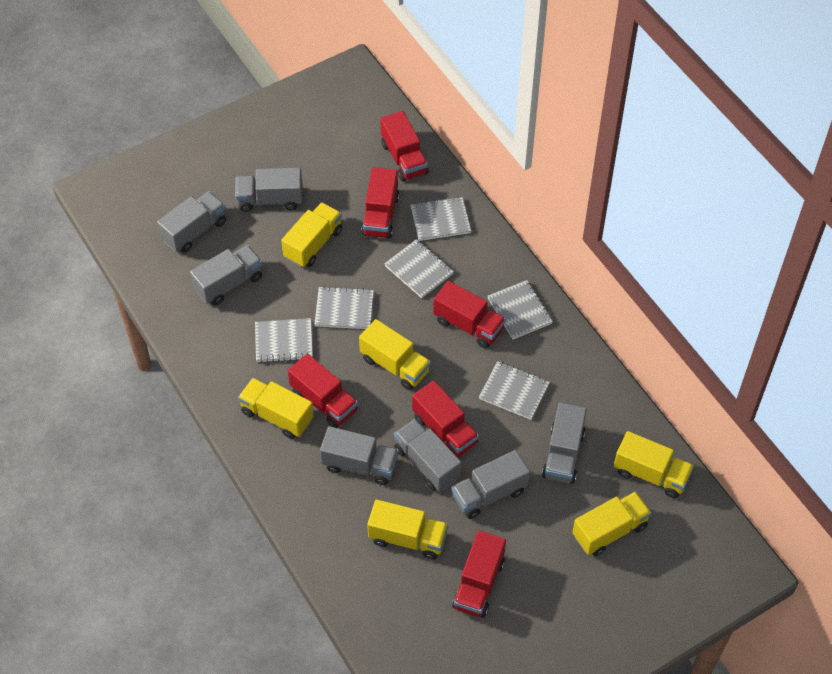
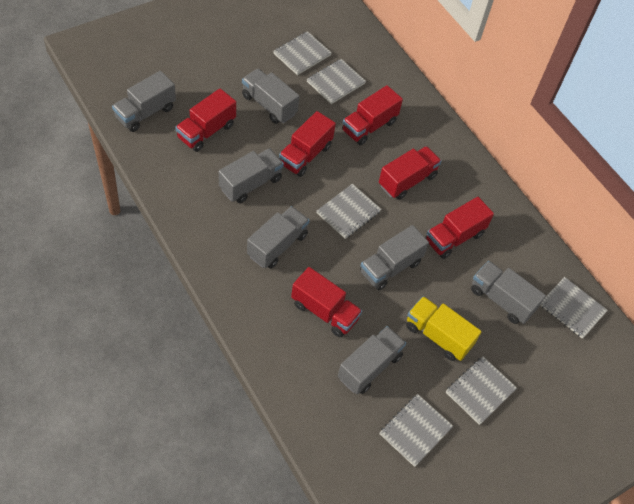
yellow truck: 6 -> 1

